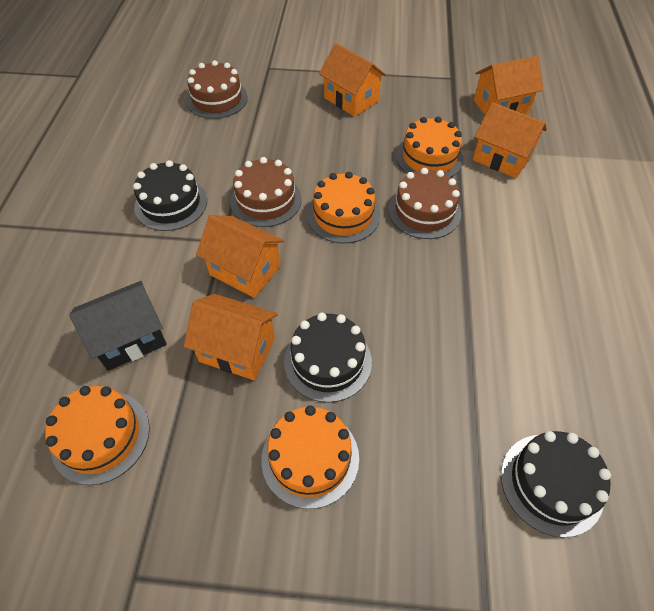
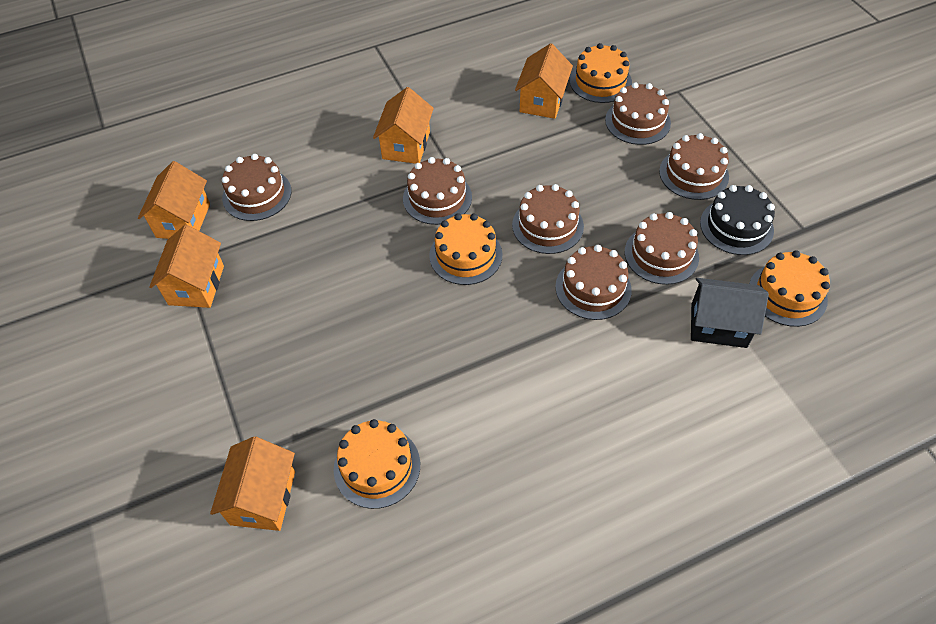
black cake: 3 -> 1
brown cake: 3 -> 7

